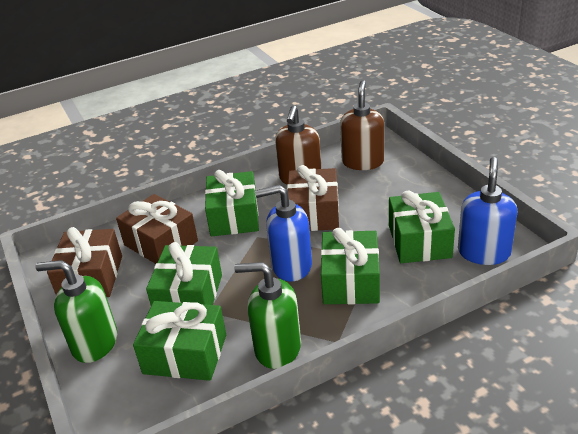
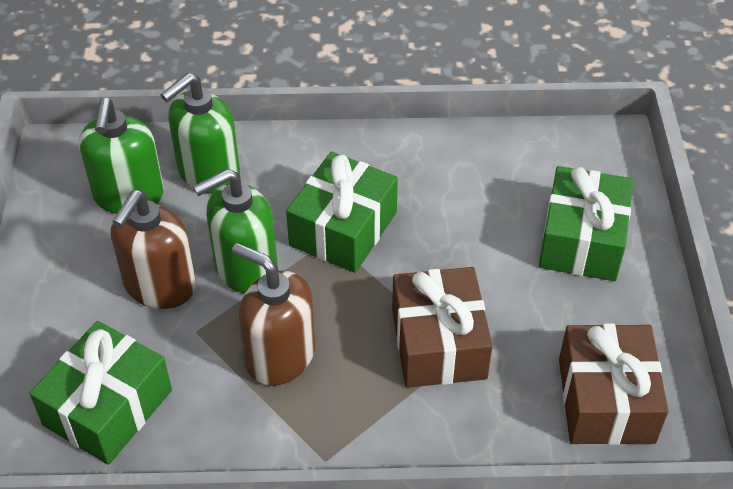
blue soap dispenser: 2 -> 0
brown gift: 3 -> 2
green gift: 5 -> 3
green soap dispenser: 2 -> 3

